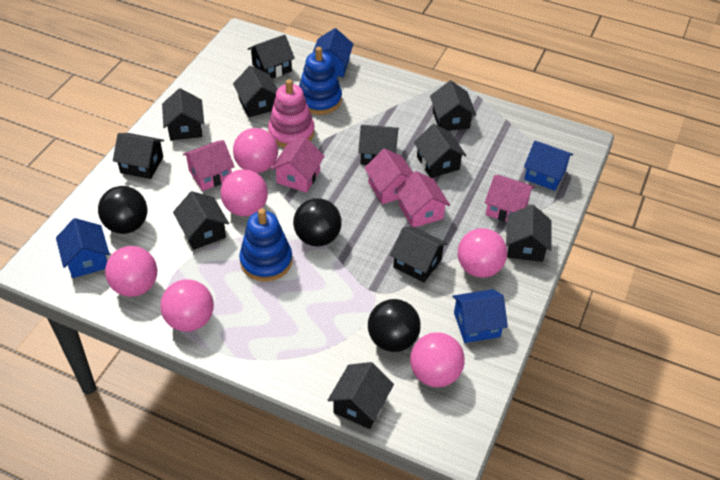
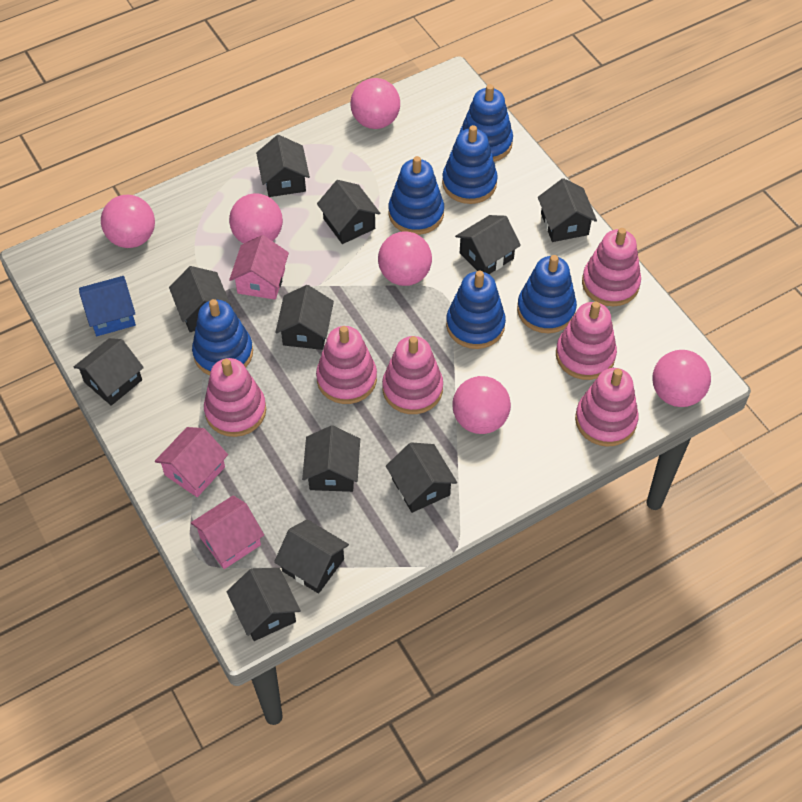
black ball: 3 -> 0
blue house: 4 -> 1
blue stacking toy: 2 -> 6
pink house: 5 -> 3
pink stacking toy: 1 -> 6

